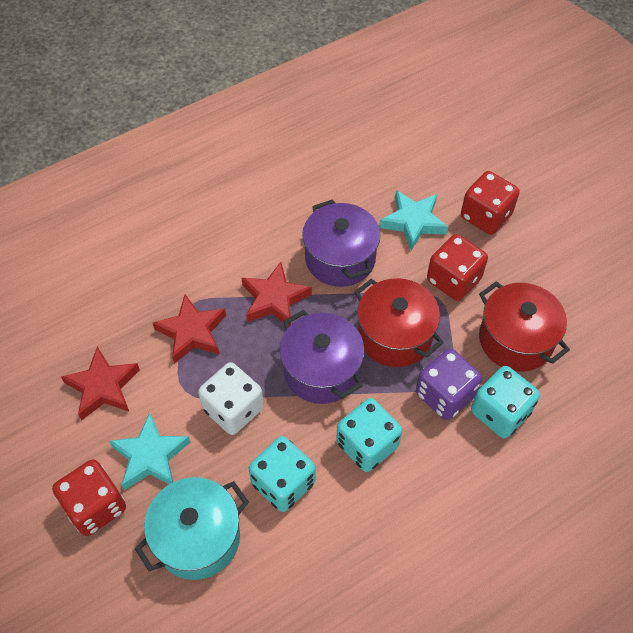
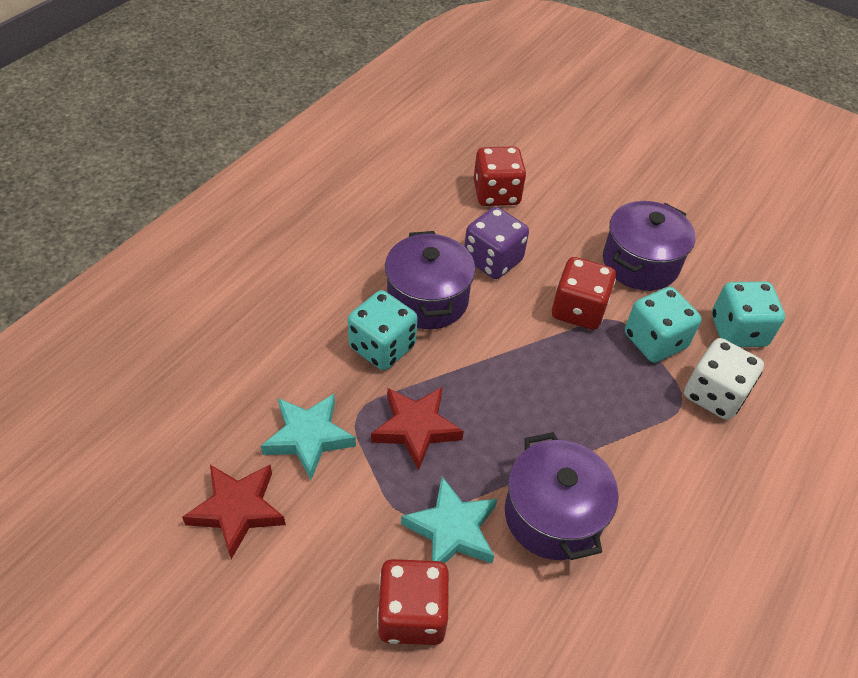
purple pot: 2 -> 3
red pot: 2 -> 0
red star: 3 -> 2
turquoise pot: 1 -> 0

